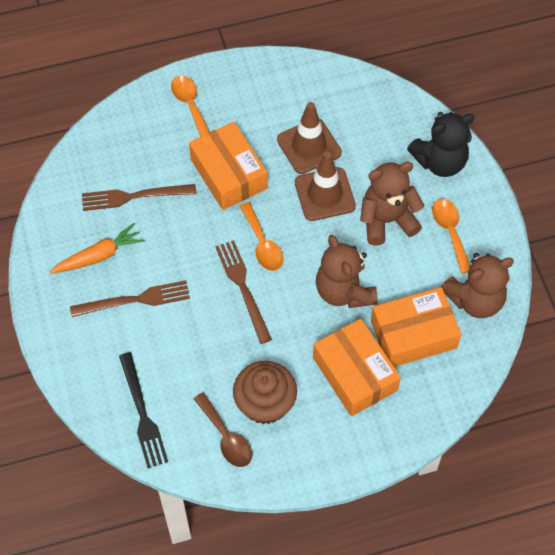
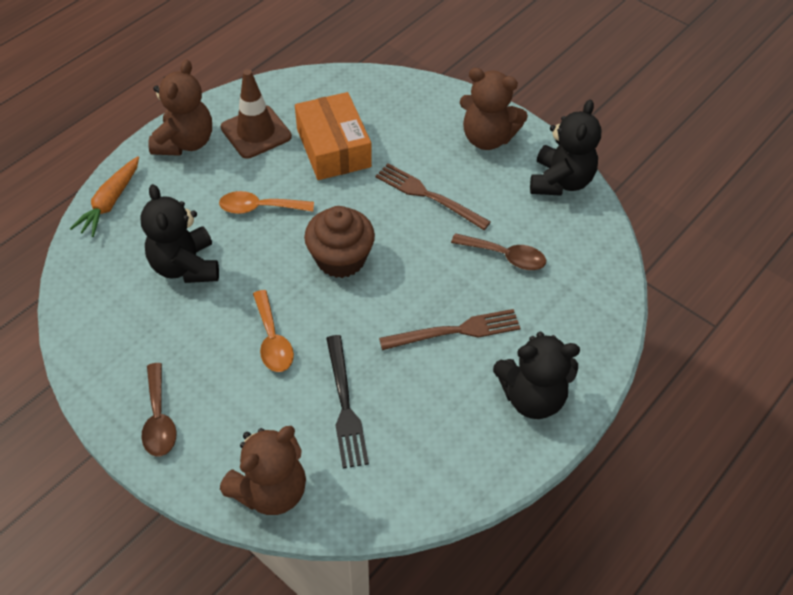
black teddy bear: 1 -> 3
brown fork: 3 -> 2
brown spoon: 1 -> 2
brown traffic cone: 2 -> 1
orange box: 3 -> 1
orange spoon: 3 -> 2

